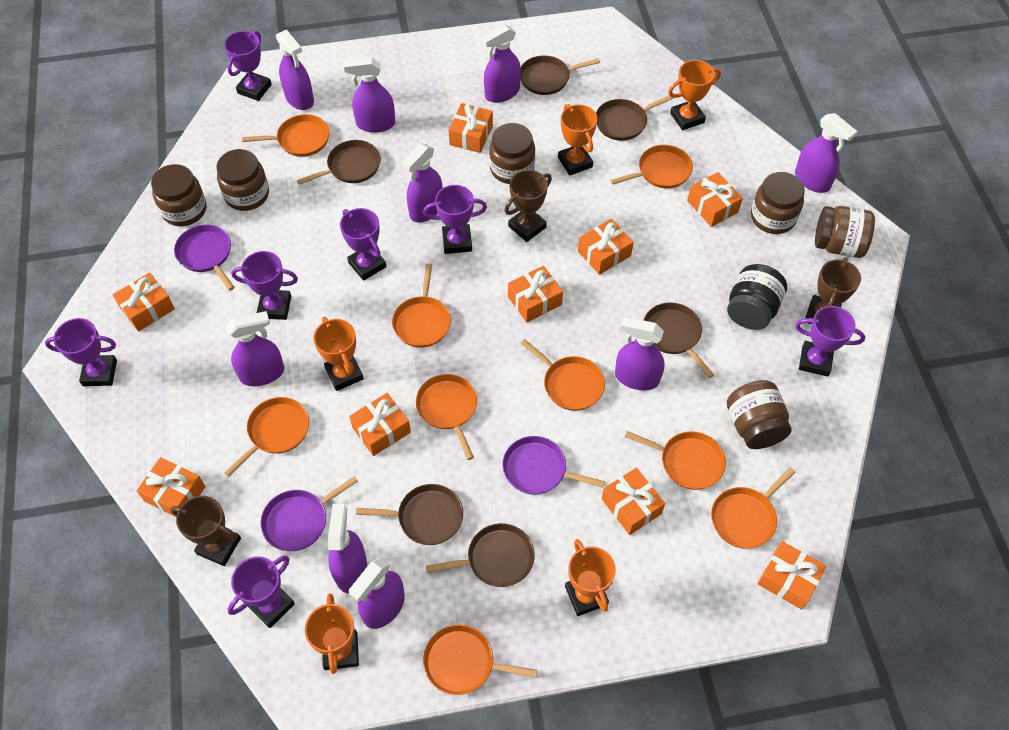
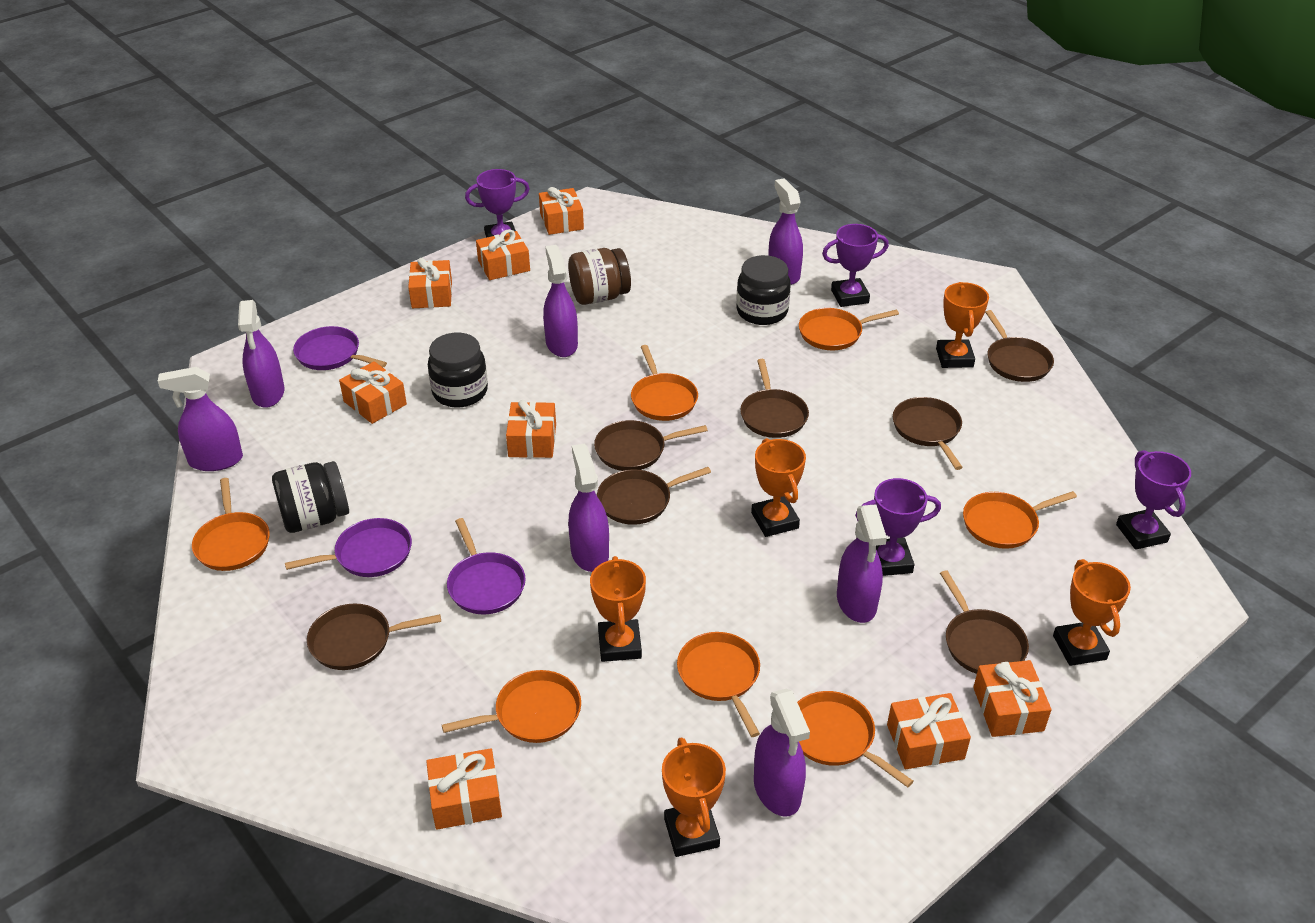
black jar: 1 -> 3
brown jar: 6 -> 1
brown pan: 6 -> 7
brown trophy: 3 -> 0
orange gift: 9 -> 8
orange pan: 9 -> 7
purple spray bottle: 9 -> 7
purple trophy: 7 -> 4

